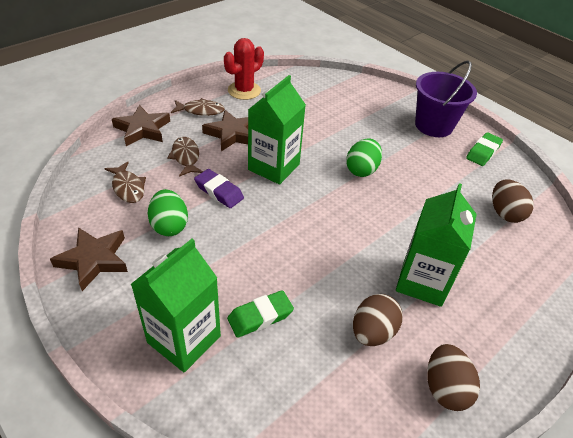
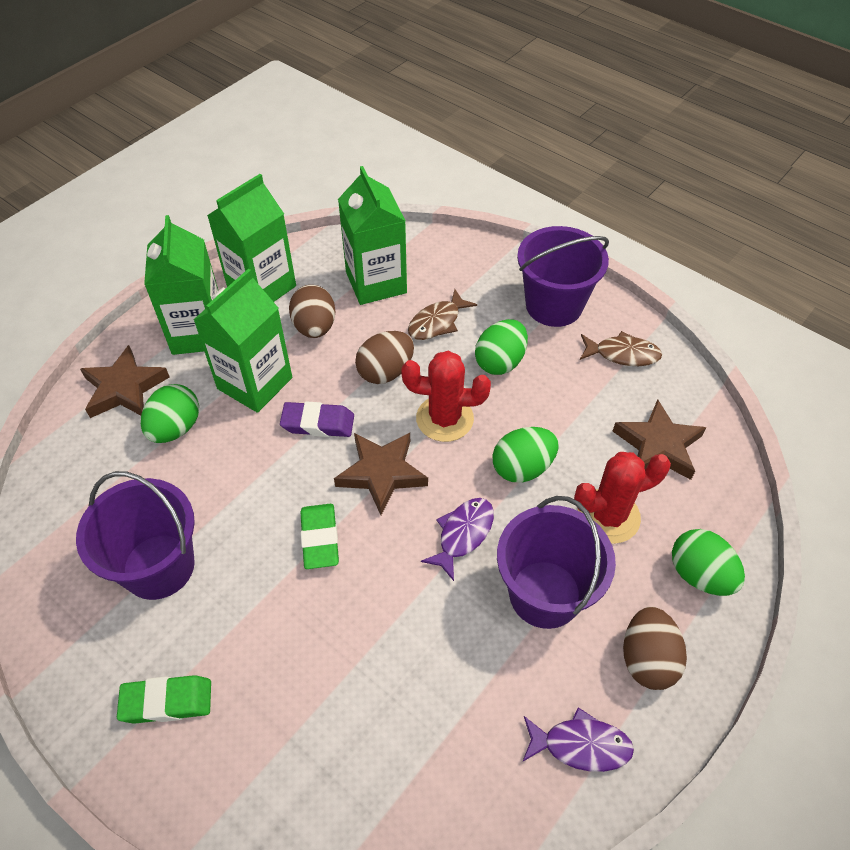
brown fish: 3 -> 2
green carton: 3 -> 4
green egg: 2 -> 4
purple bucket: 1 -> 3
purple fish: 0 -> 2
red cactus: 1 -> 2

